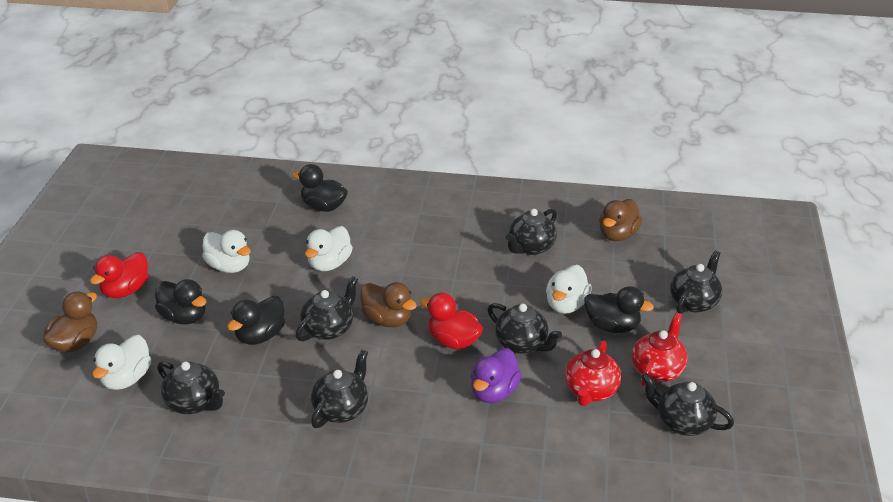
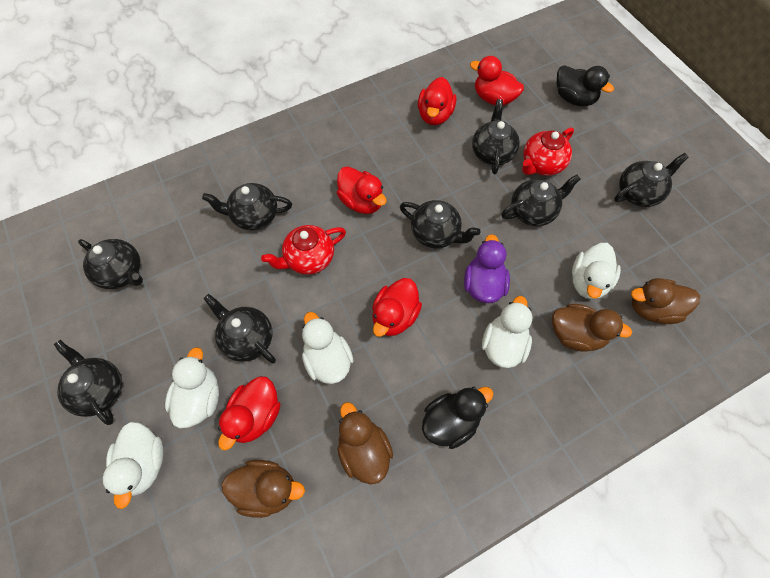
black duck: 4 -> 2
black teapot: 7 -> 8
brown duck: 3 -> 4
red duck: 2 -> 5
white duck: 4 -> 5

